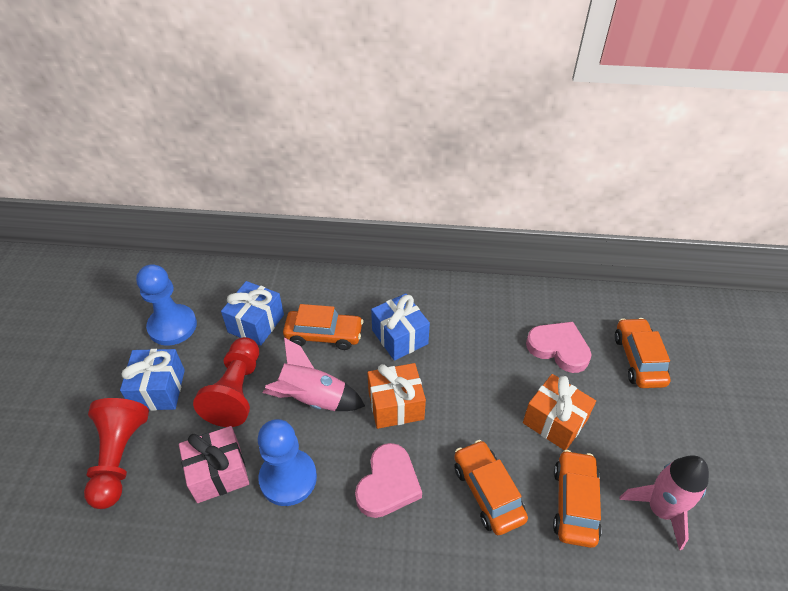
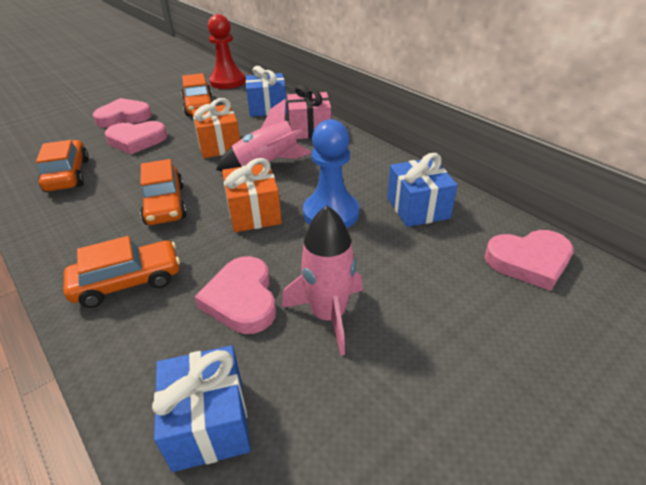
blue pawn: 2 -> 1
pink heart: 2 -> 4
red pawn: 2 -> 1

